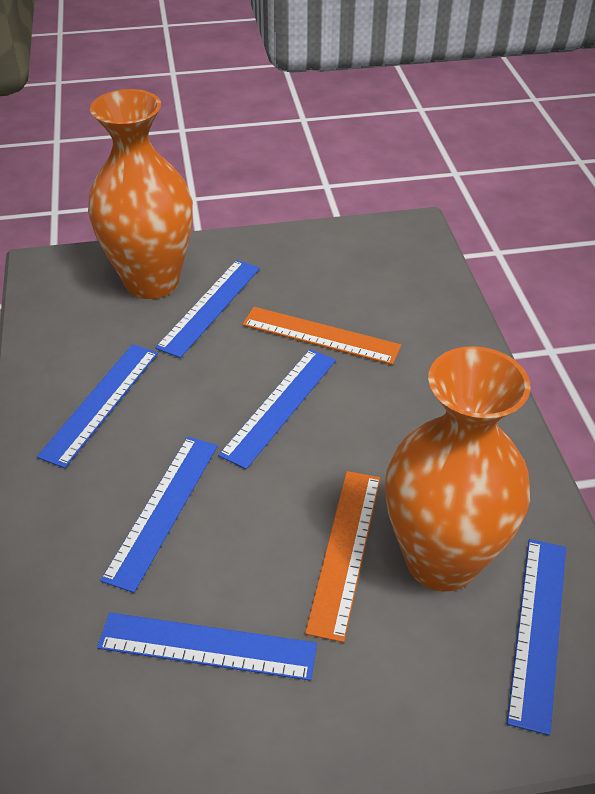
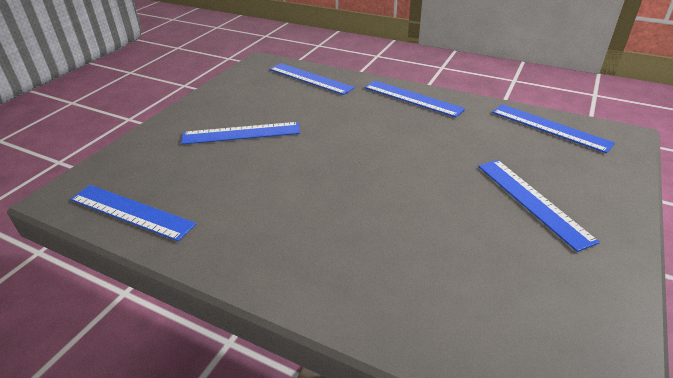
orange ruler: 2 -> 0
orange vase: 2 -> 0

